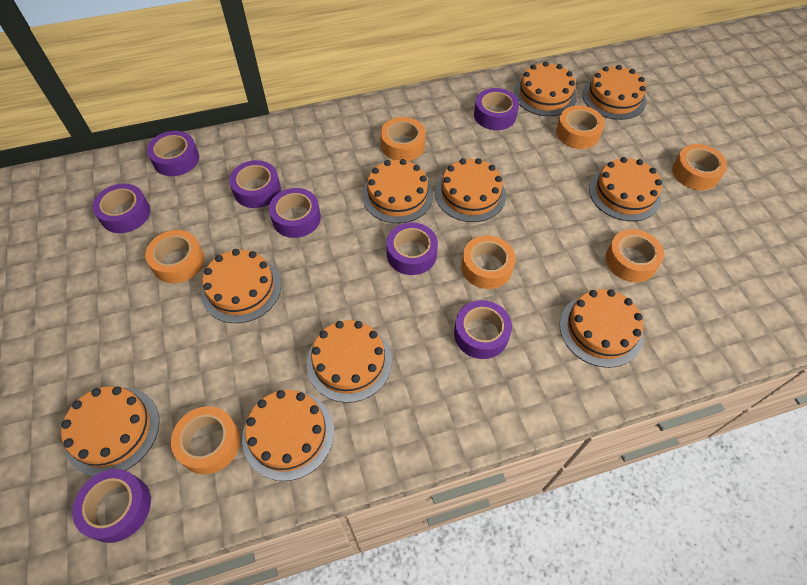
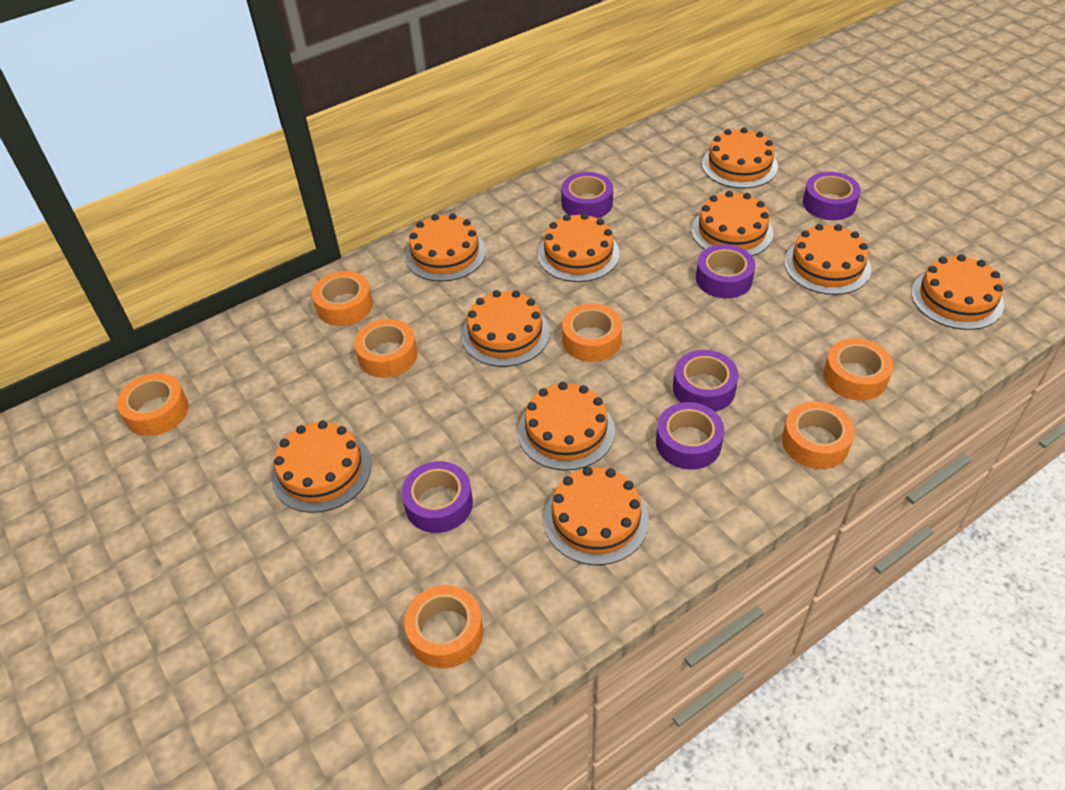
purple tape: 8 -> 6

